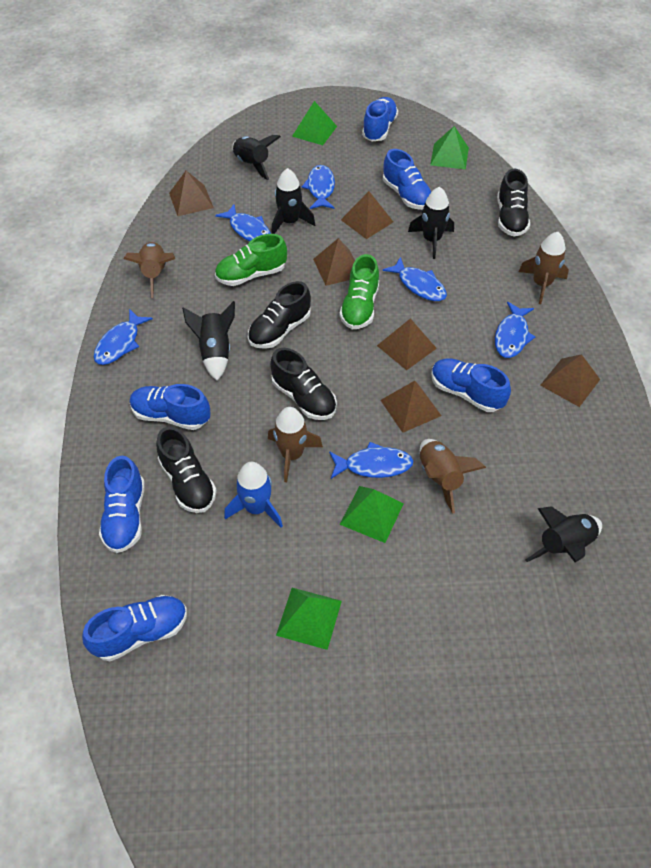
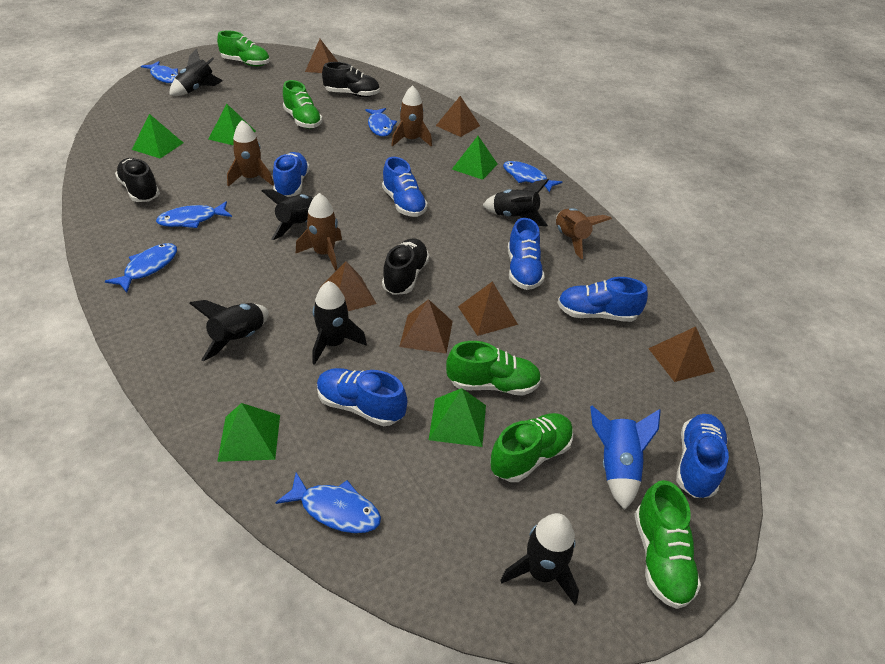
black rocket: 5 -> 6
black shoe: 4 -> 3
green pyramid: 4 -> 5
green shoe: 2 -> 5

